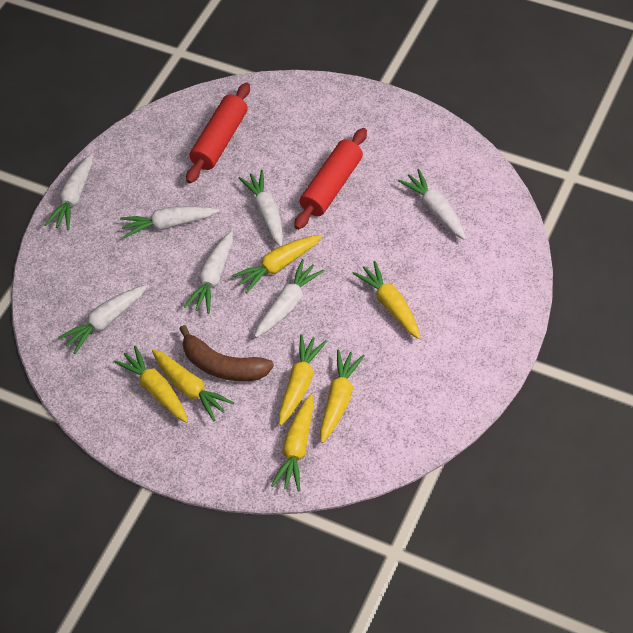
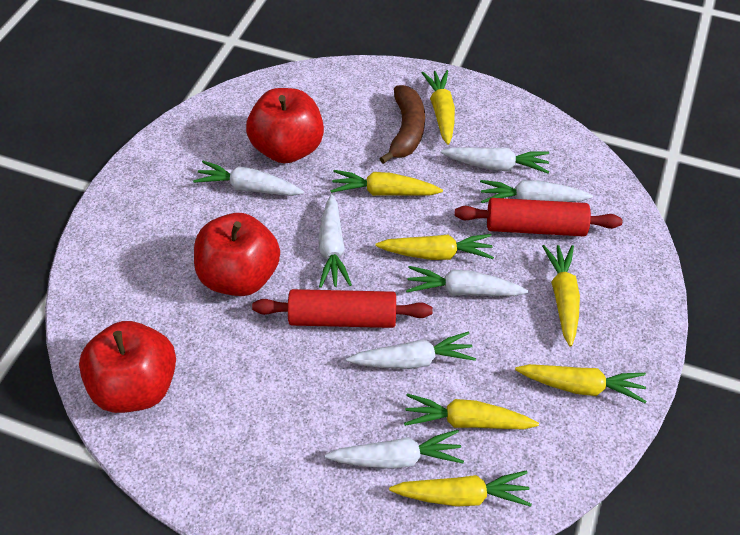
red apple: 0 -> 3

